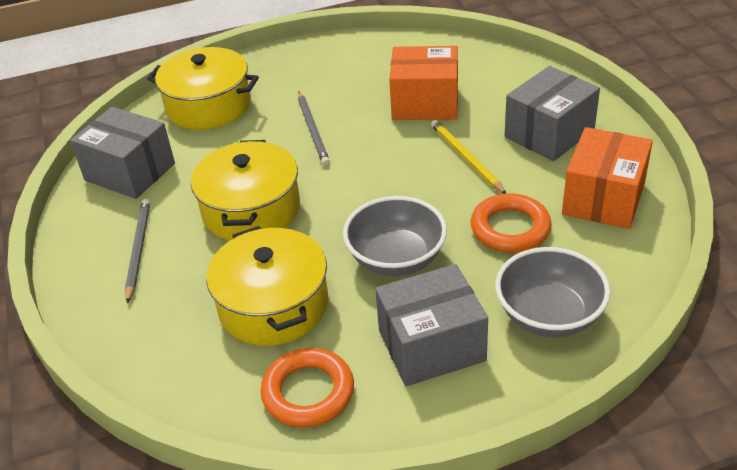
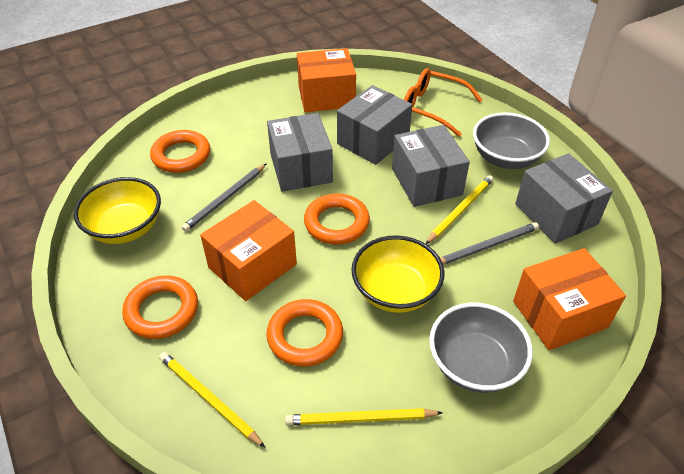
grey box: 3 -> 4
orange box: 2 -> 3
orange glasses: 0 -> 1
orange ring: 2 -> 4
yellow bowl: 0 -> 2
yellow pencil: 1 -> 3
yellow pot: 3 -> 0

